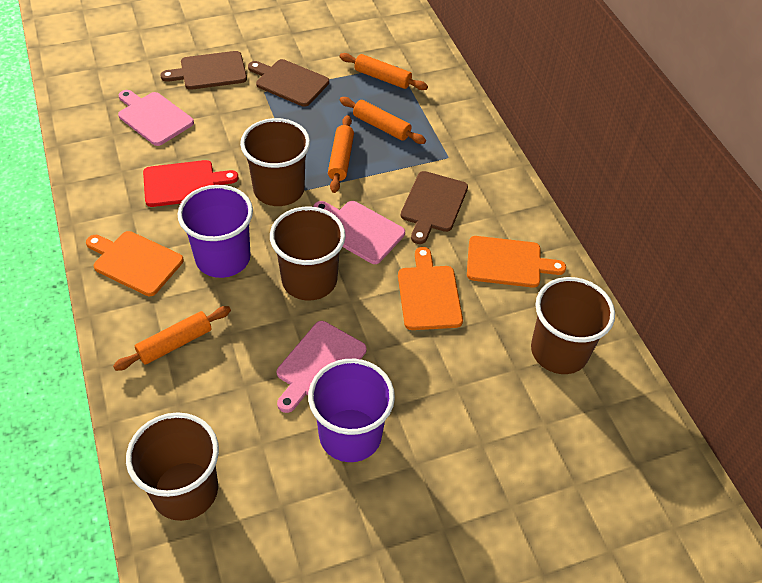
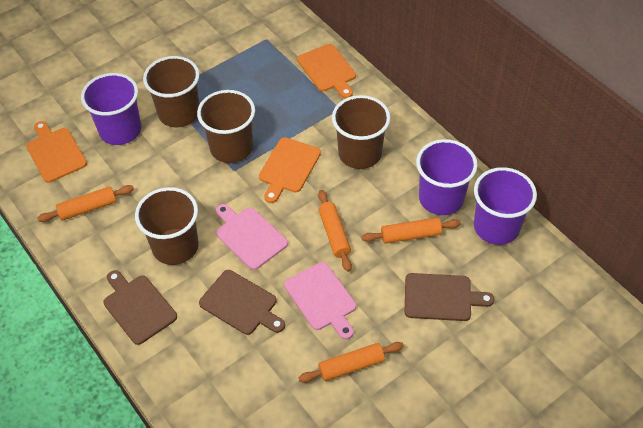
pink cutting board: 3 -> 2
purple cup: 2 -> 3
red cutting board: 1 -> 0

